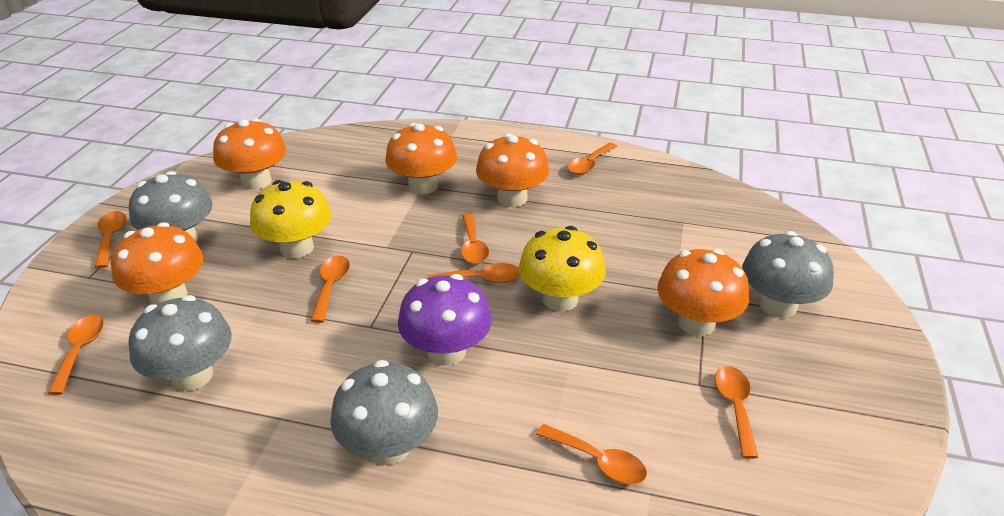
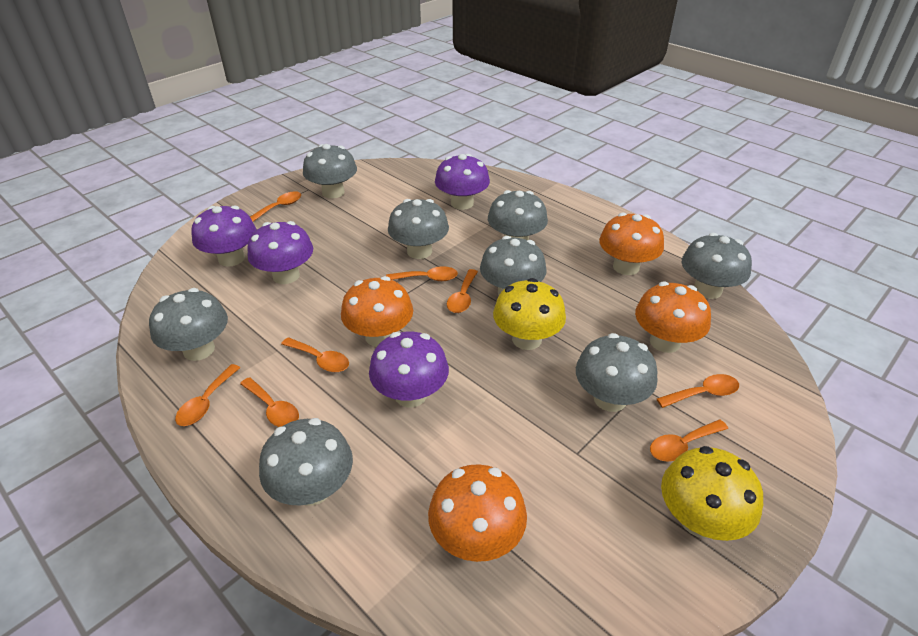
grey mushroom: 4 -> 8
orange mushroom: 5 -> 4
purple mushroom: 1 -> 4

